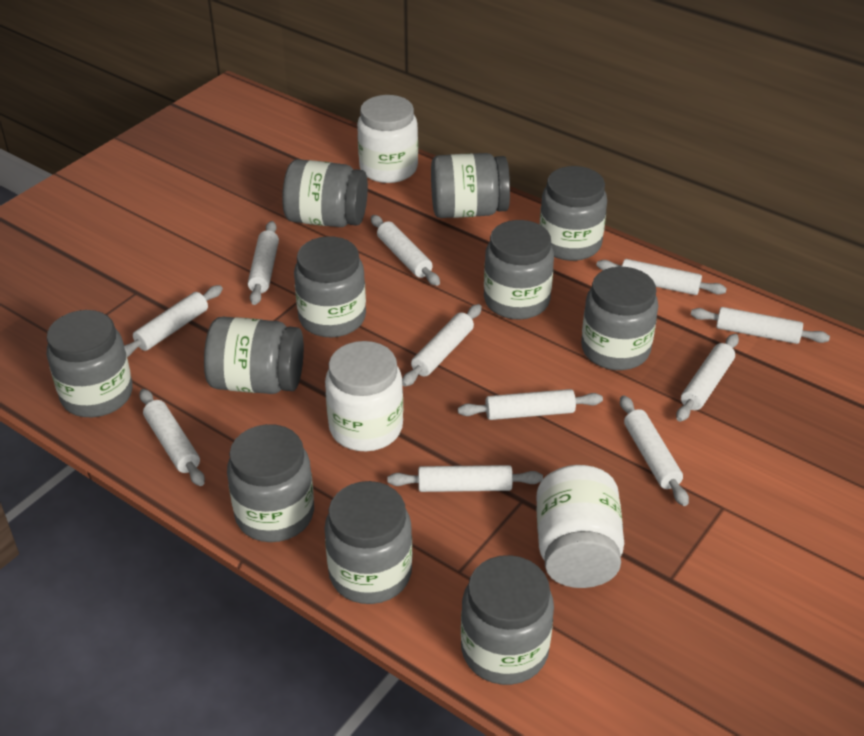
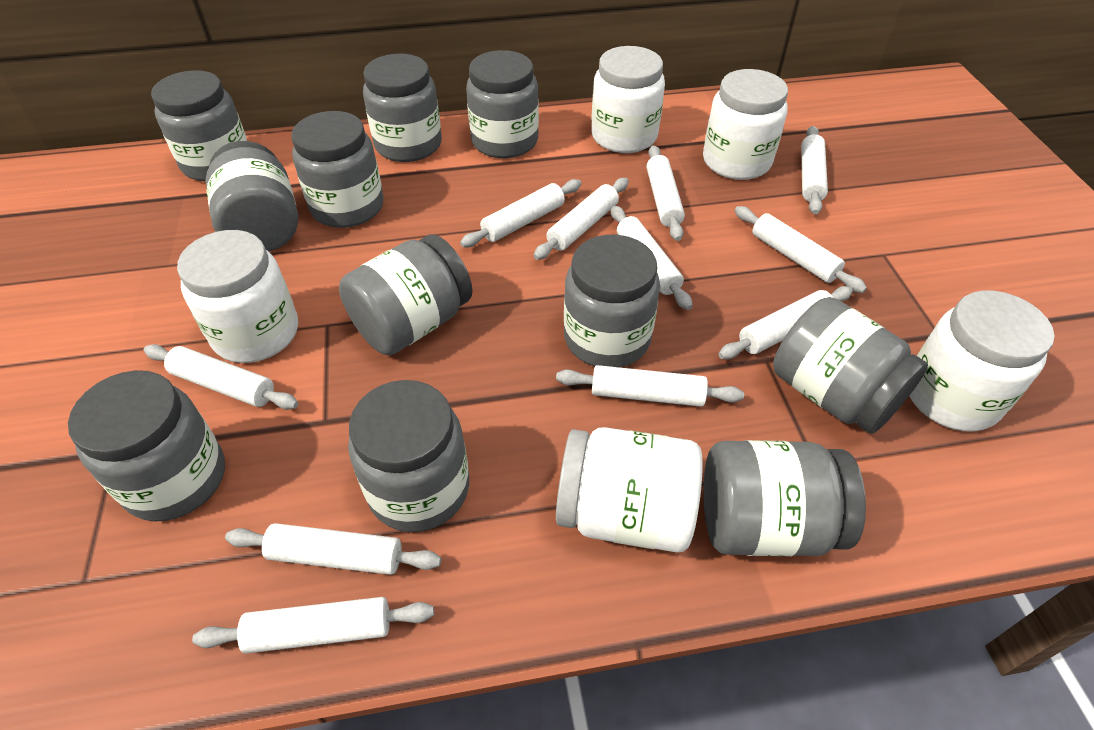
white jar: 3 -> 5

